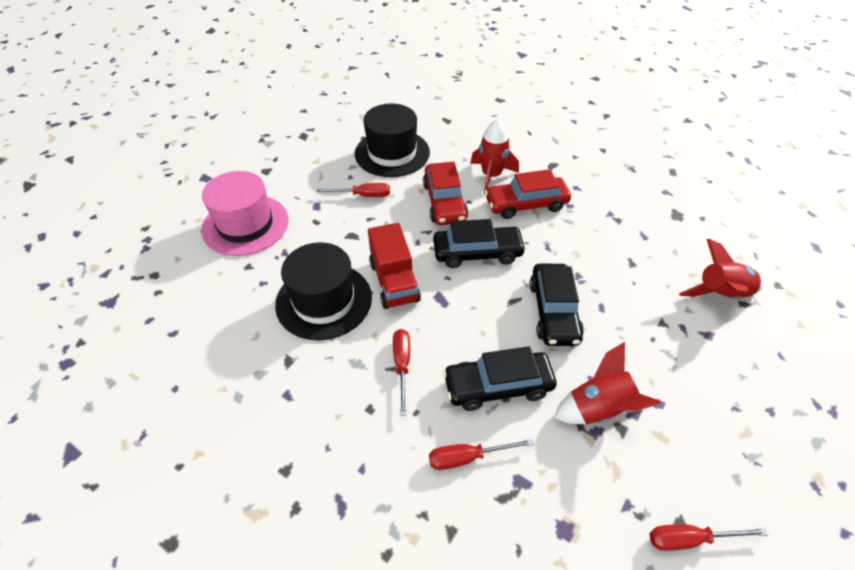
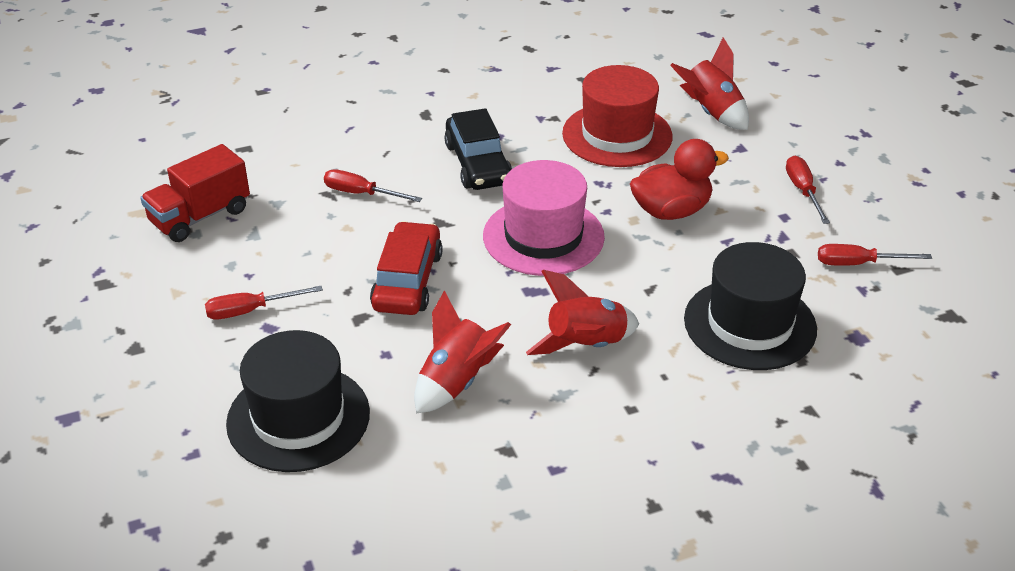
black car: 3 -> 1
red car: 2 -> 1
red duck: 0 -> 1
red hat: 0 -> 1

